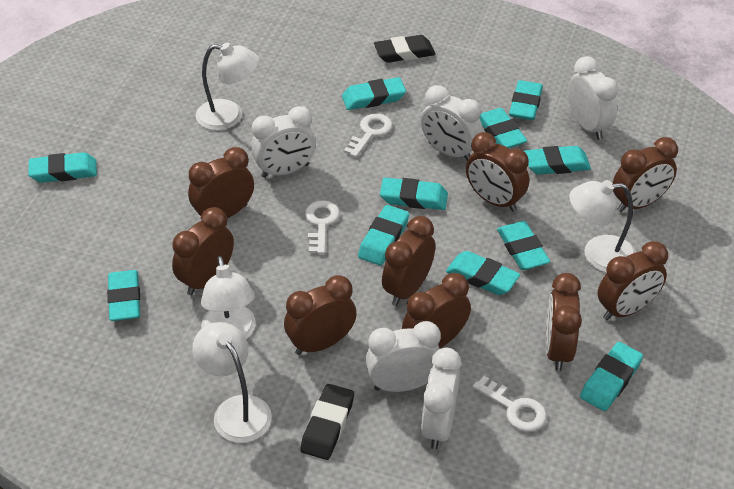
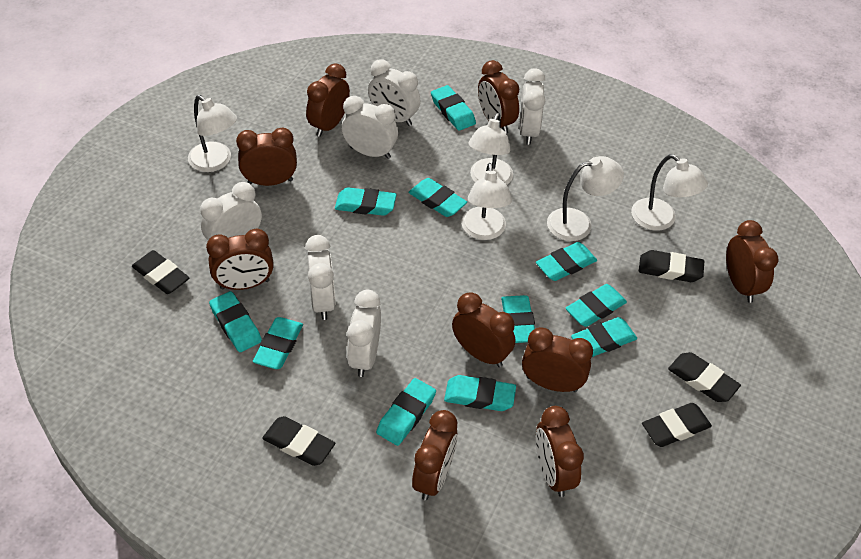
black eraser: 2 -> 5
white clock: 5 -> 6
white key: 3 -> 0
white lamp: 4 -> 5

